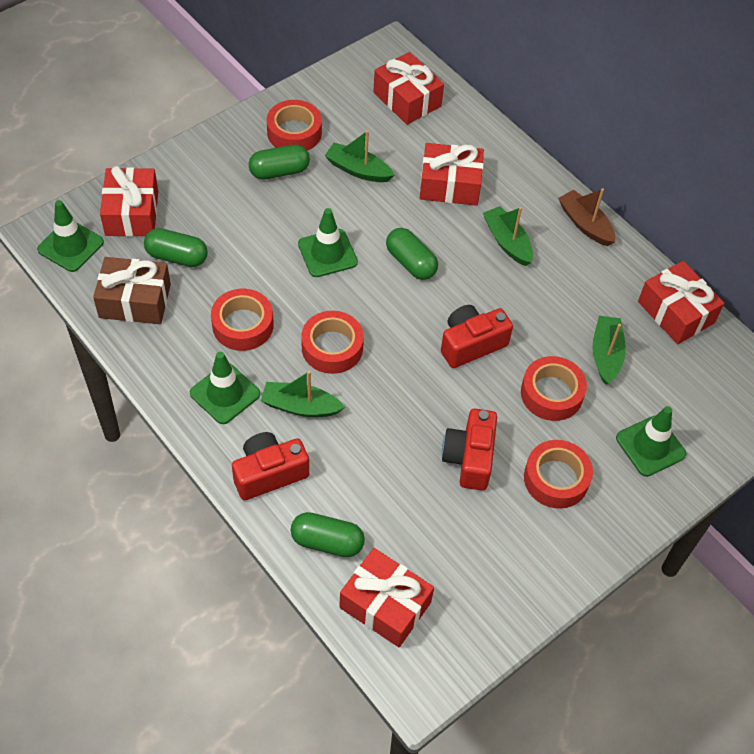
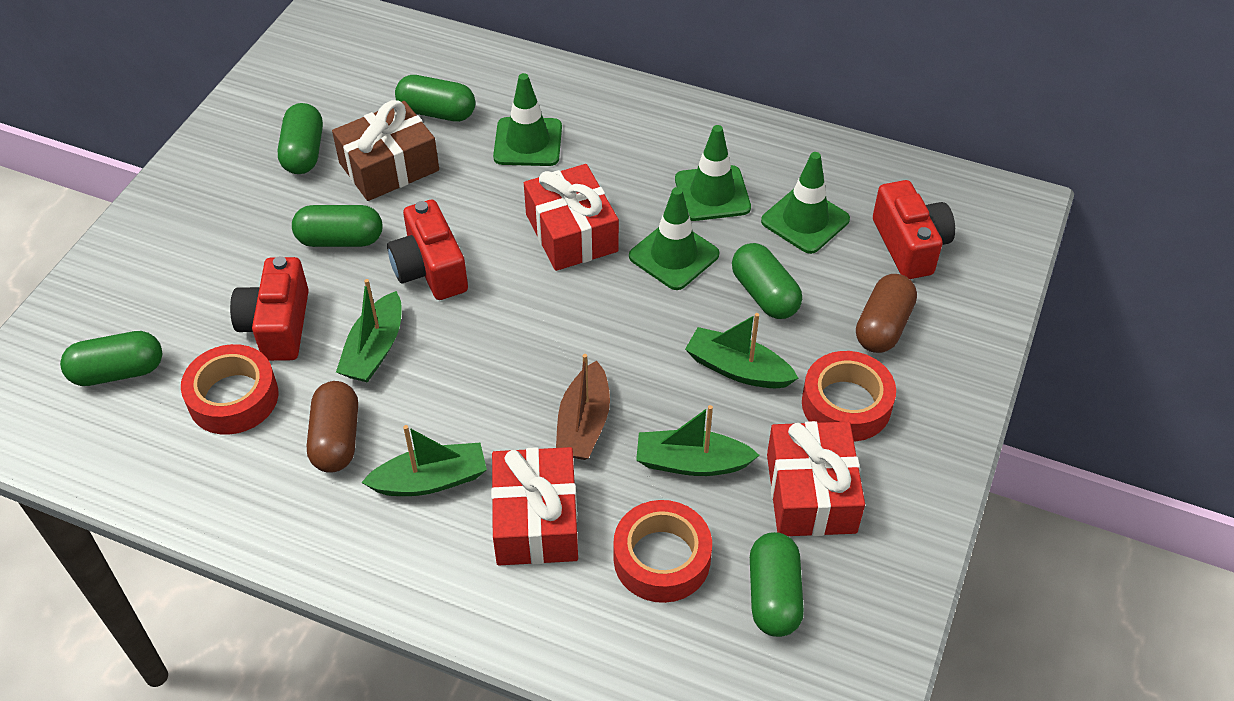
brown capsule: 0 -> 2
green capsule: 4 -> 6
red gift: 5 -> 3
red tape: 5 -> 3

